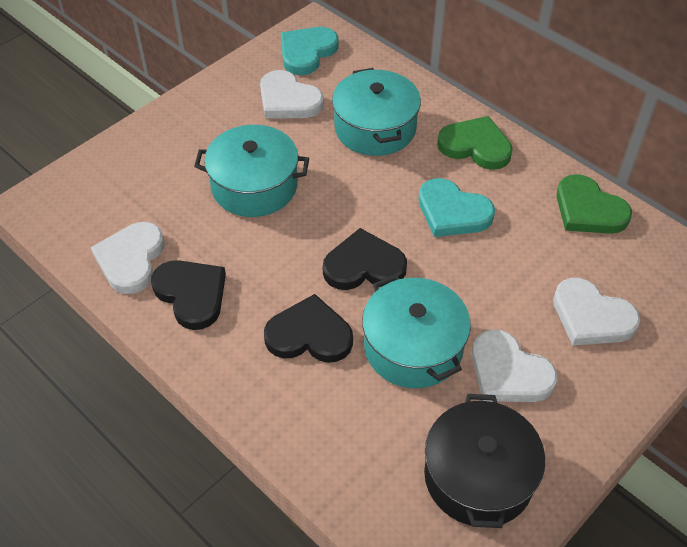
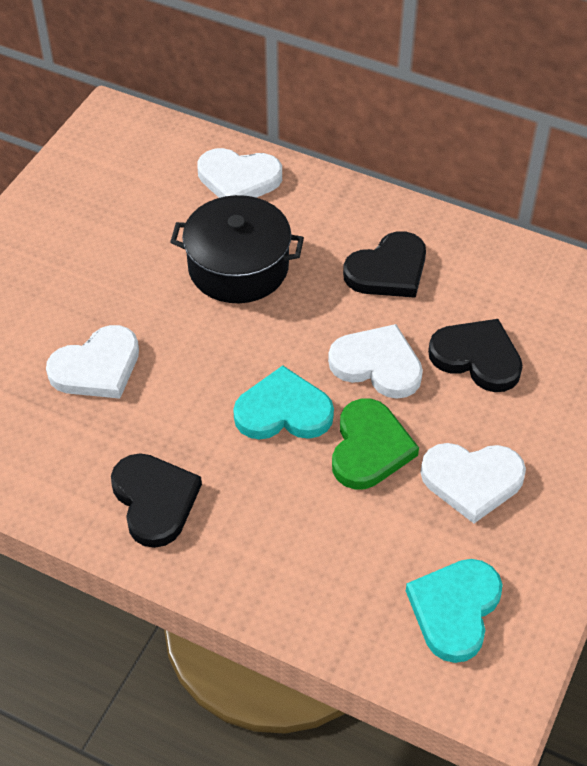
green heart: 2 -> 1
turquoise pot: 3 -> 0

